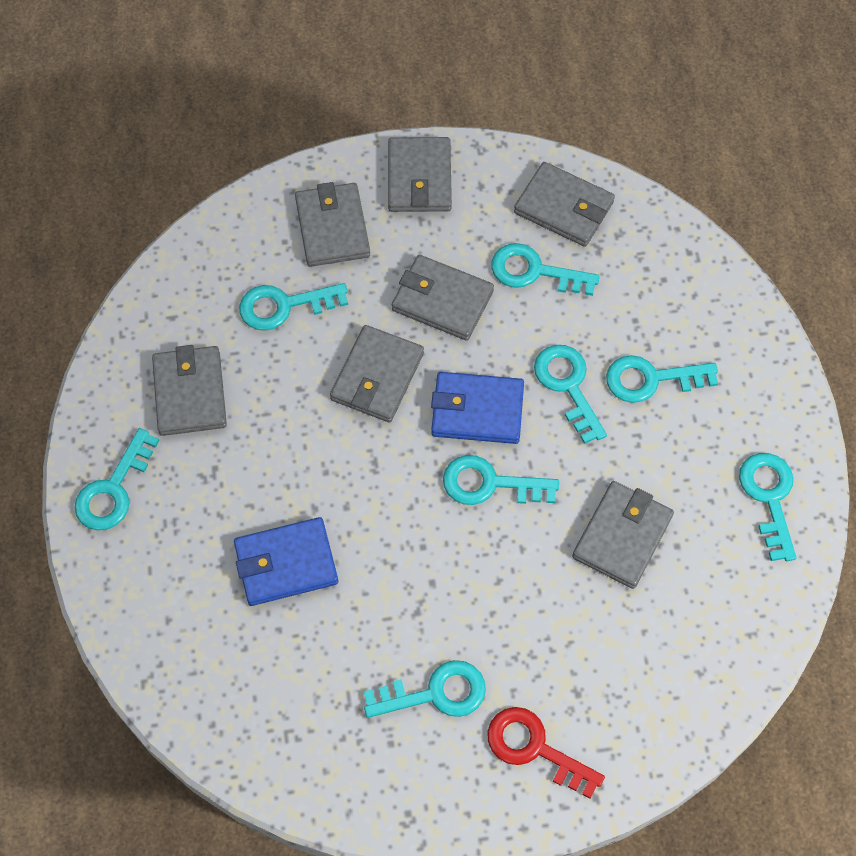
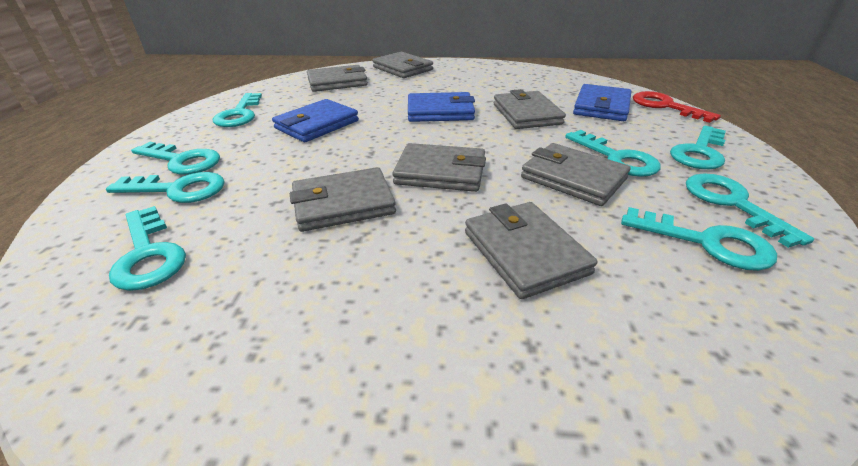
blue wallet: 2 -> 3

